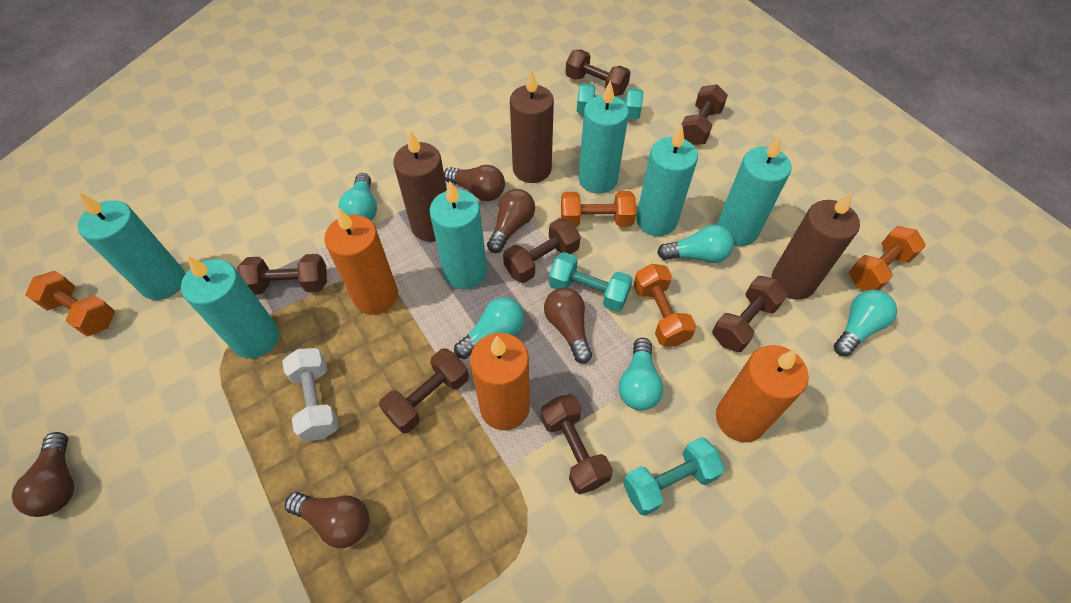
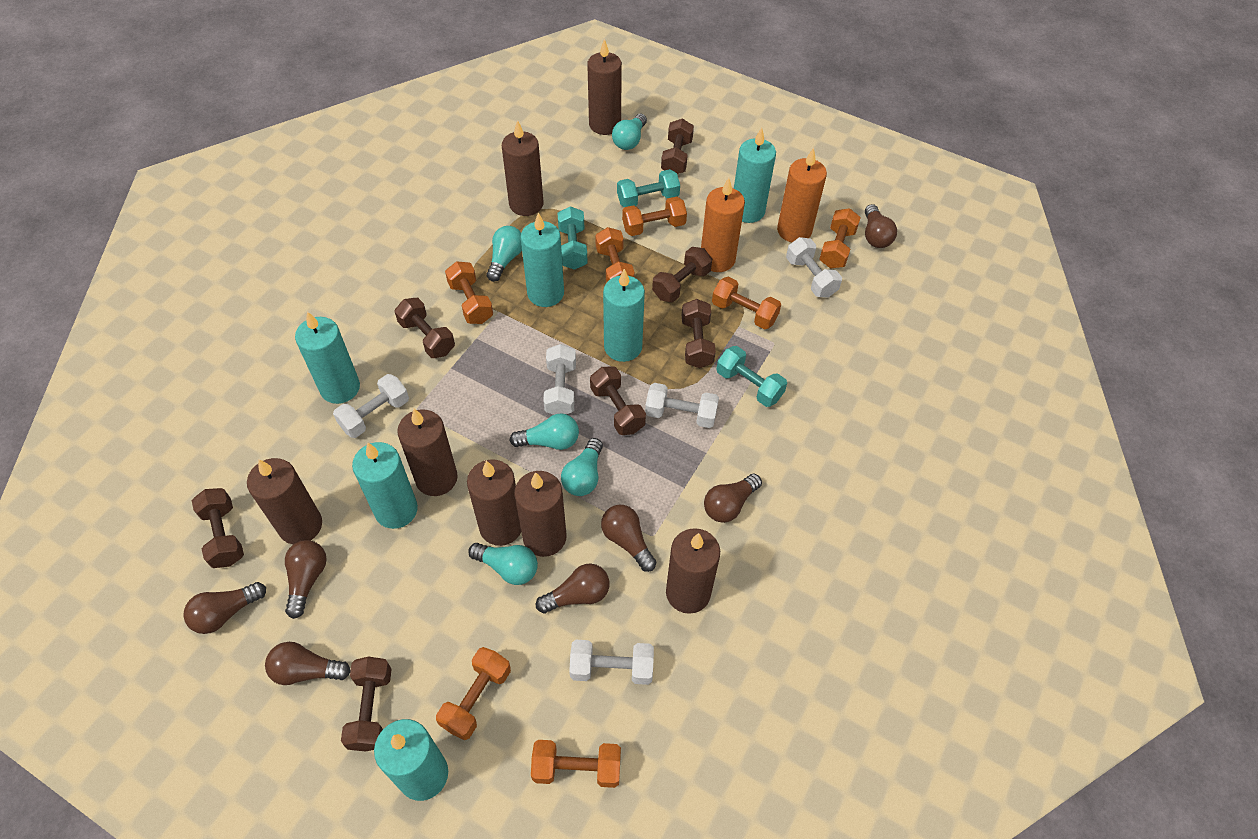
brown candle: 3 -> 7
brown light bulb: 5 -> 7
orange candle: 3 -> 2
orange dumbbell: 4 -> 7
white dumbbell: 1 -> 5

